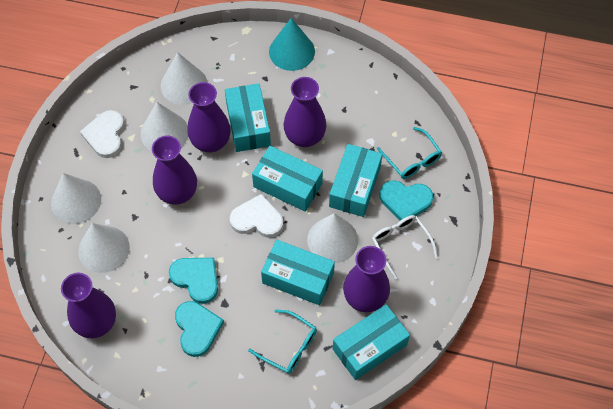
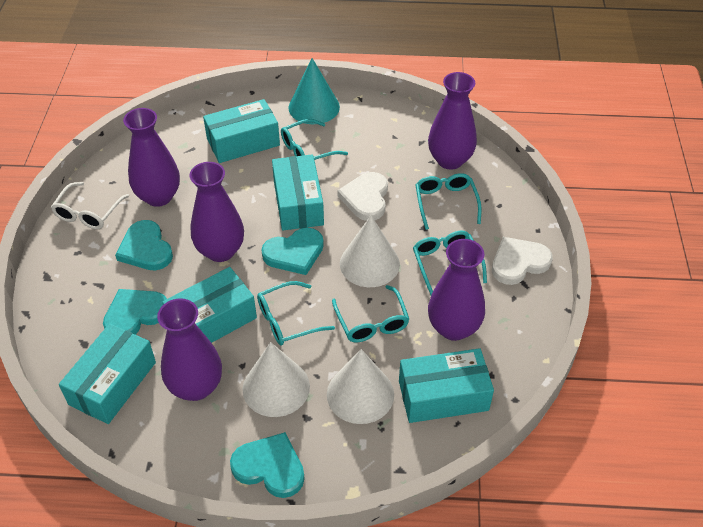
turquoise glasses: 2 -> 5
turquoise heart: 3 -> 4
white cone: 5 -> 3

